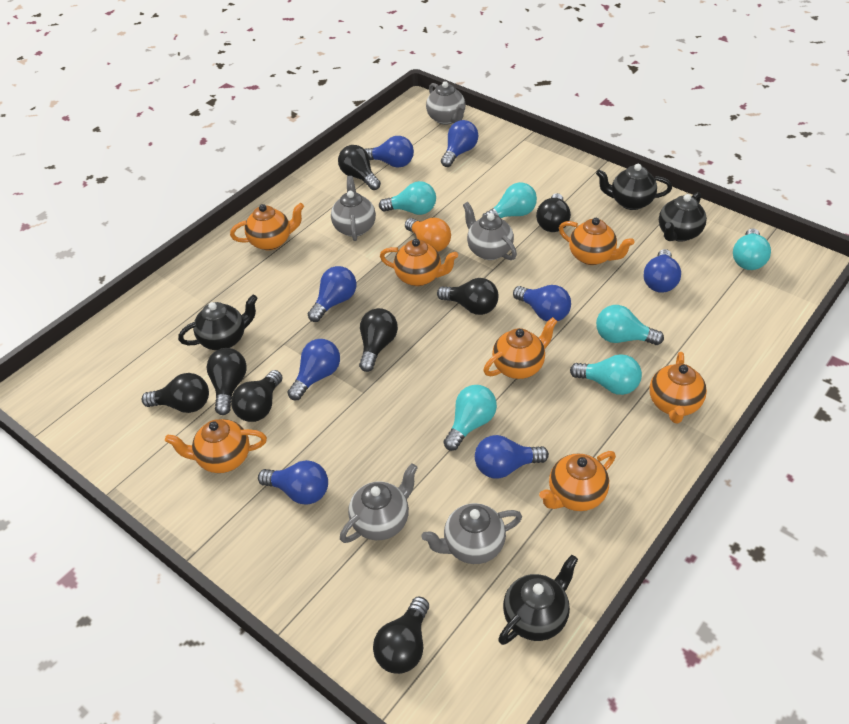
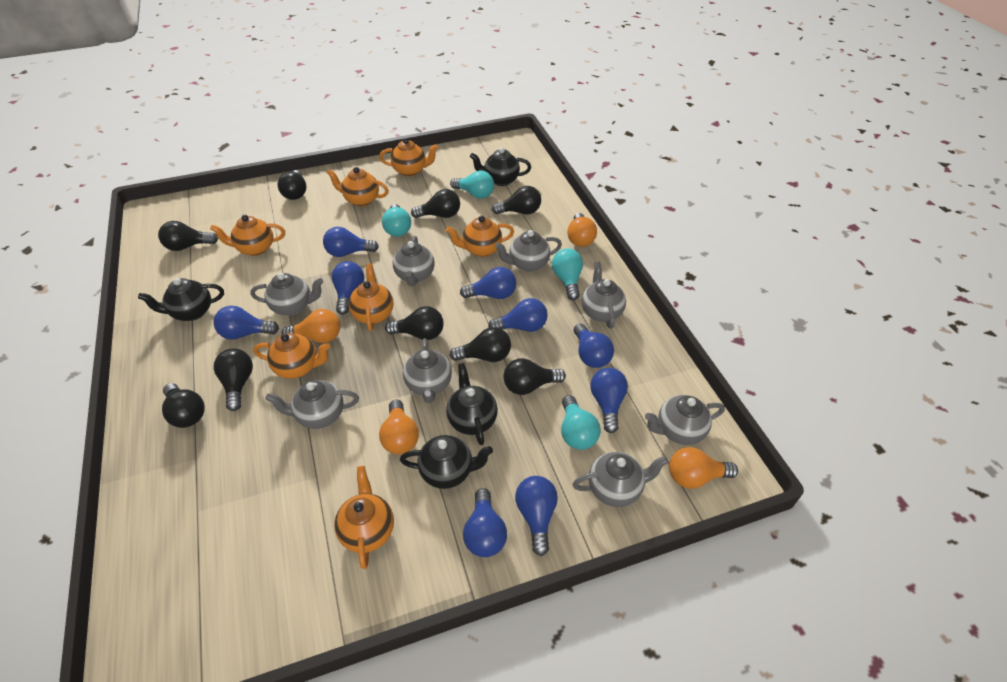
black light bulb: 8 -> 9
blue light bulb: 8 -> 9
grey teapot: 5 -> 8
orange light bulb: 1 -> 4
turquoise light bulb: 6 -> 4

